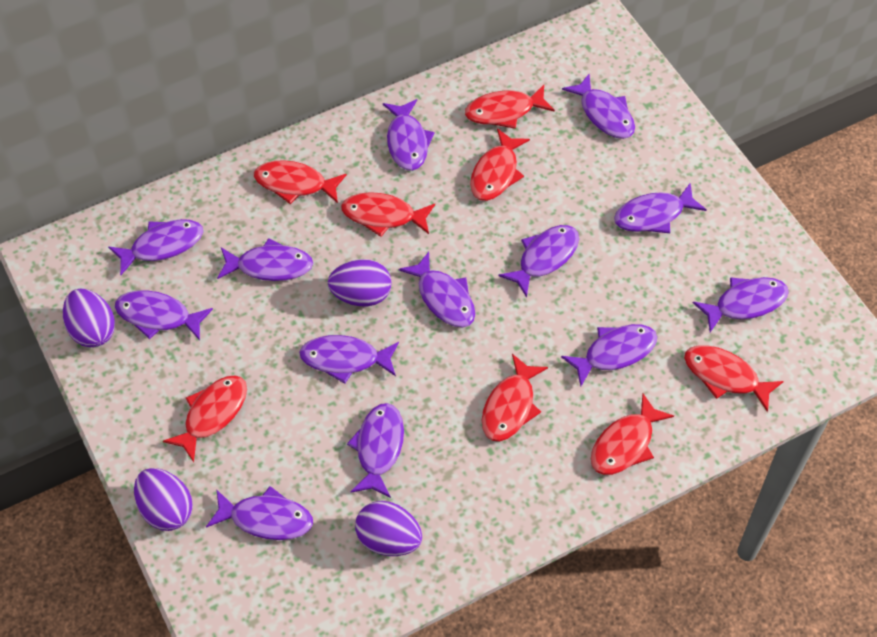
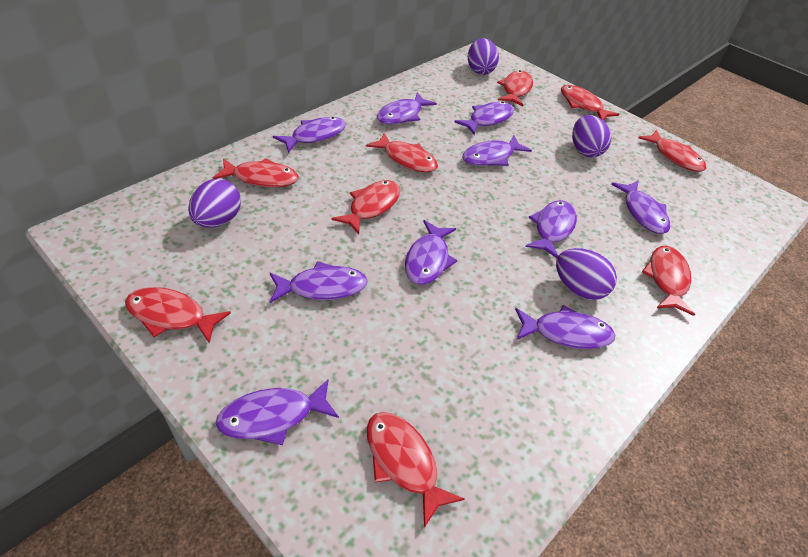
purple fish: 13 -> 10
red fish: 8 -> 9

